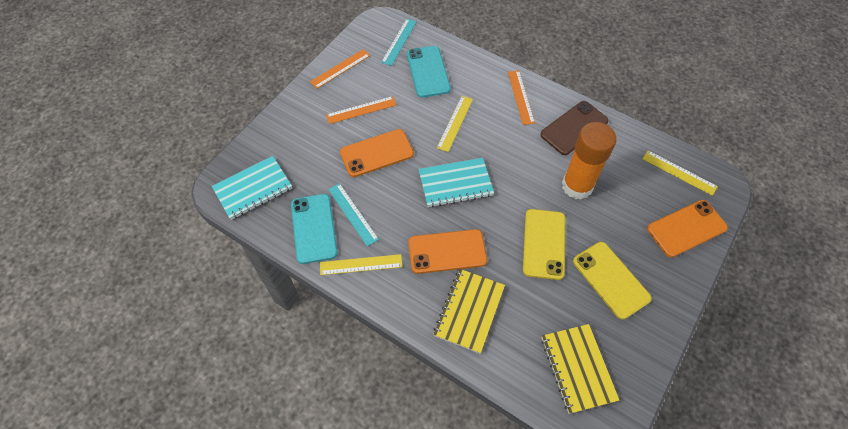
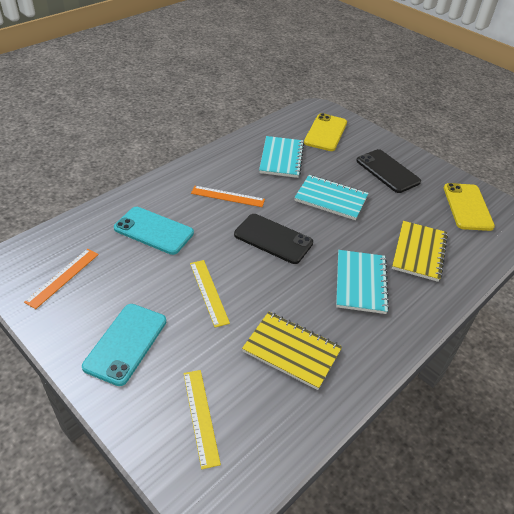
black phone: 0 -> 2
brown phone: 1 -> 0
orange glue stick: 1 -> 0
orange phone: 3 -> 0
orange ruler: 3 -> 2
turquoise notebook: 2 -> 3
turquoise ruler: 2 -> 0
yellow ruler: 3 -> 2

